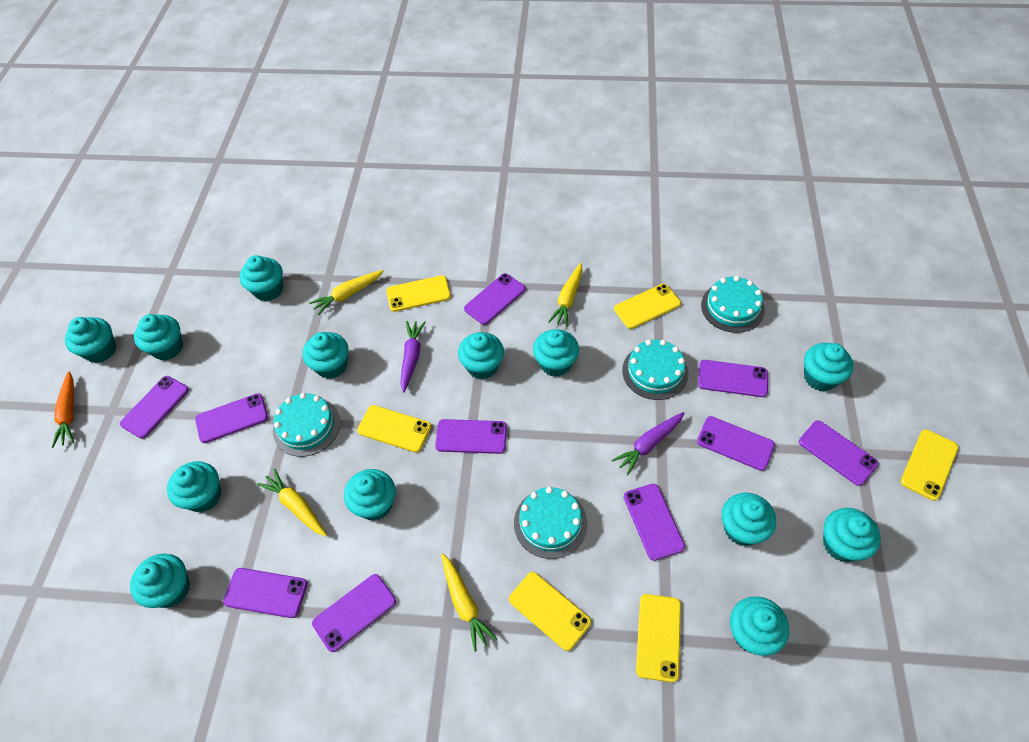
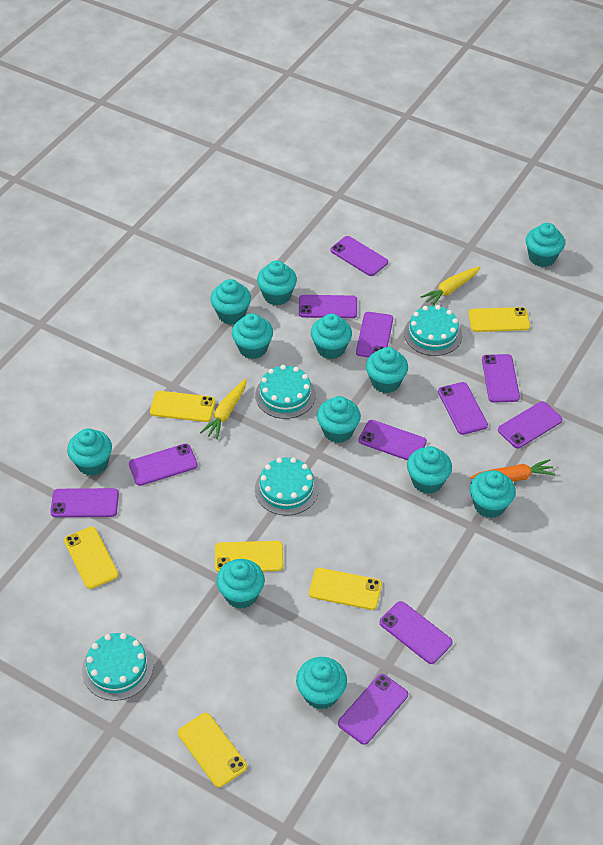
purple carrot: 2 -> 0
purple phone: 10 -> 11
turquoise cupcake: 13 -> 12
yellow carrot: 4 -> 2

